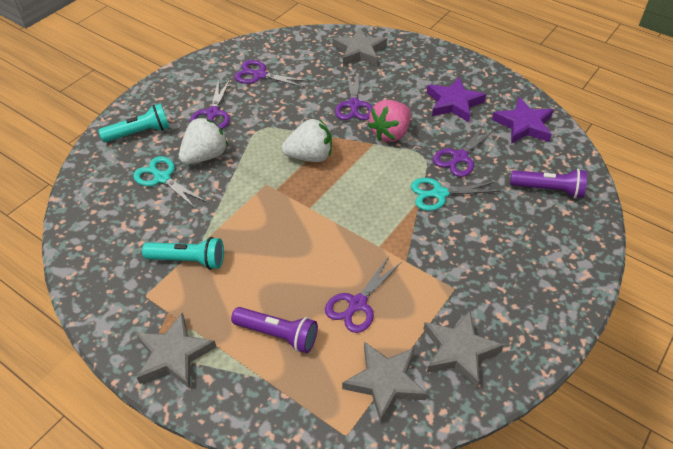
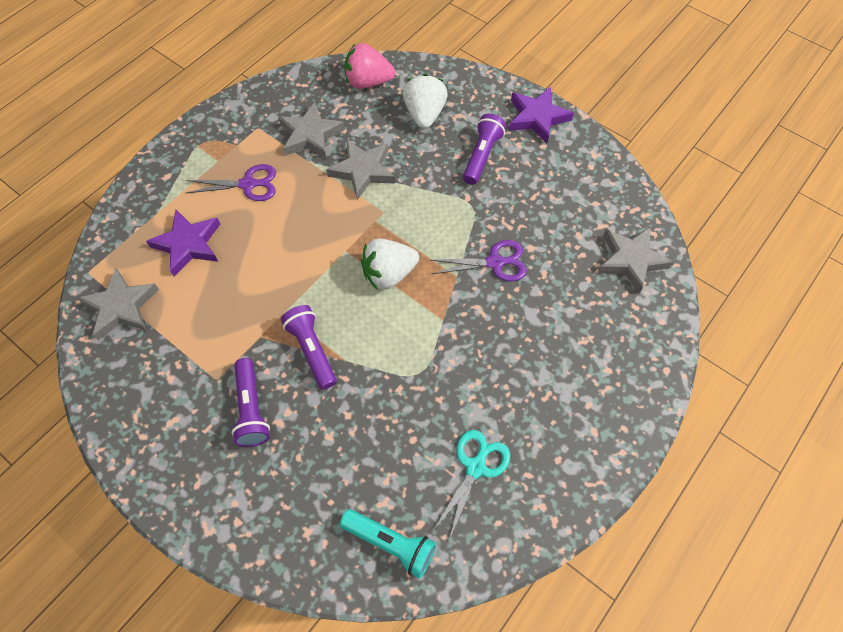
purple flashlight: 2 -> 3
purple scissors: 5 -> 2
turquoise flashlight: 2 -> 1
turquoise scissors: 2 -> 1

